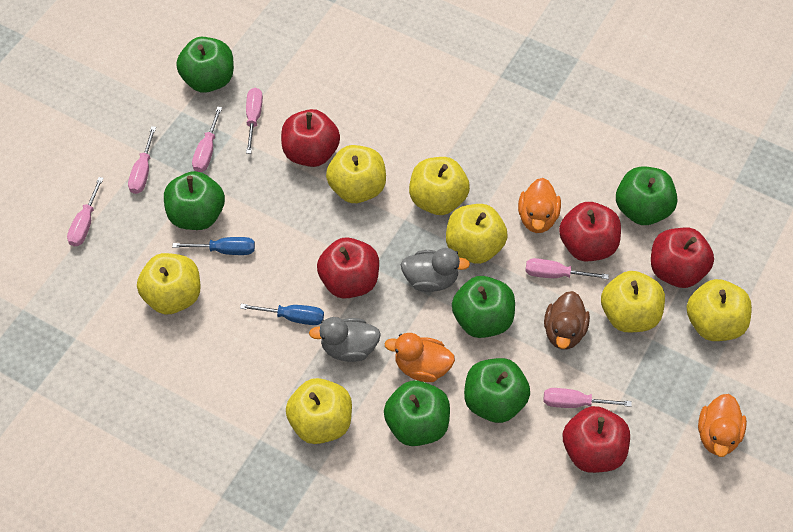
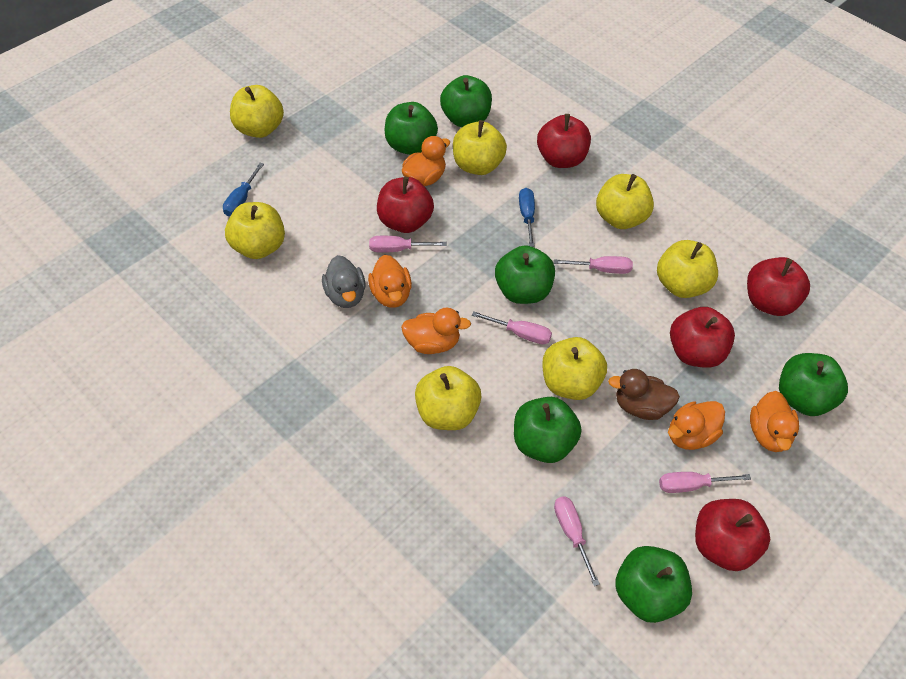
grey duck: 2 -> 1
orange duck: 3 -> 5
pink screwdriver: 6 -> 5

